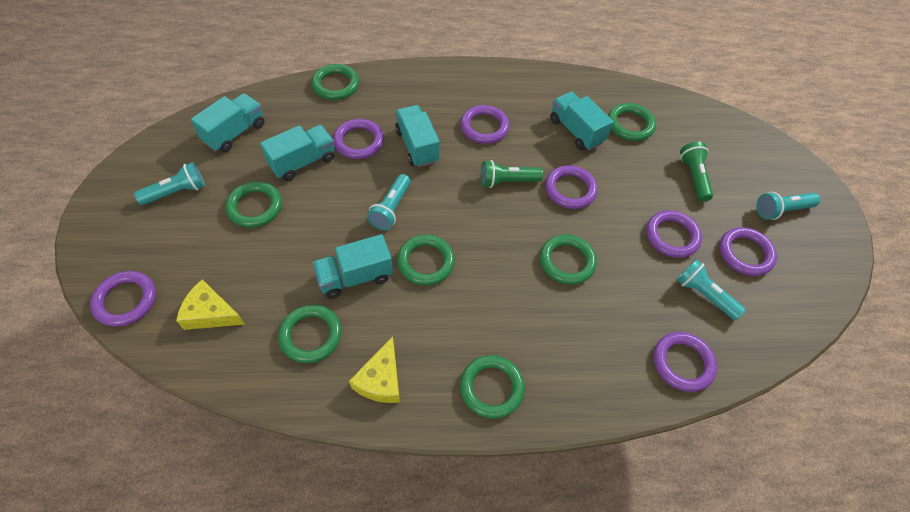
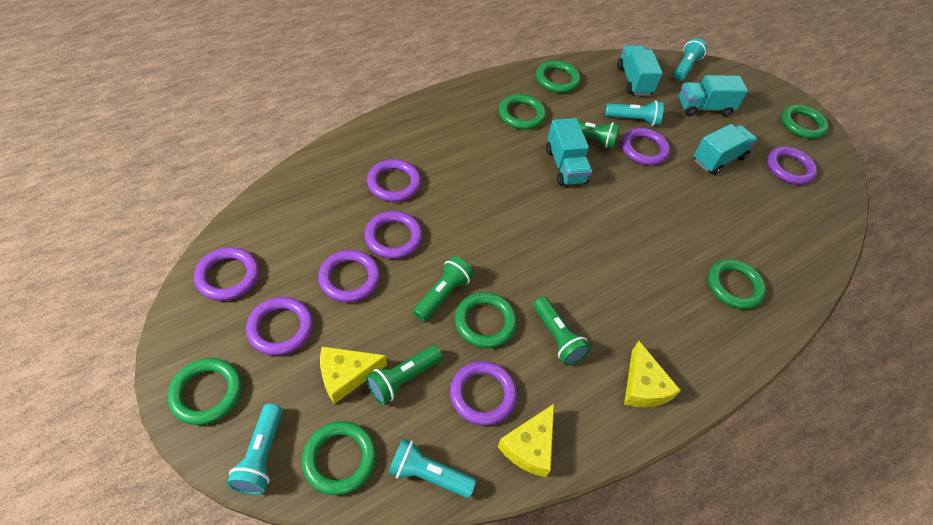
green flashlight: 2 -> 4
purple ring: 7 -> 8
turquoise truck: 5 -> 4
yellow cheese: 2 -> 3

